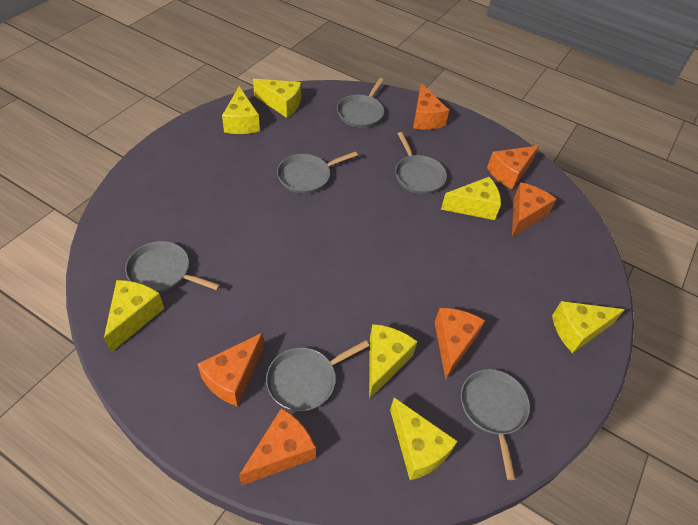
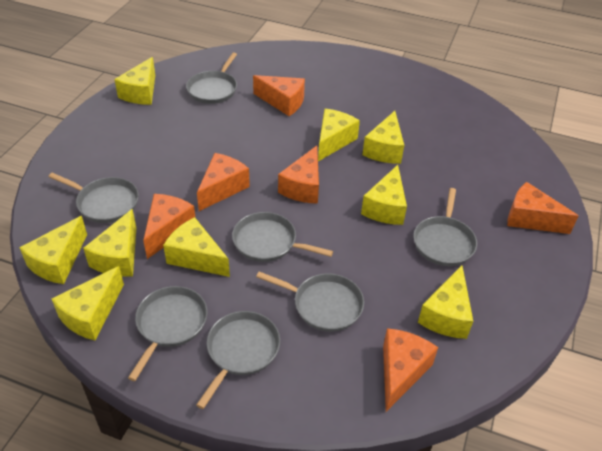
grey pan: 6 -> 7
yellow cheese: 7 -> 9

